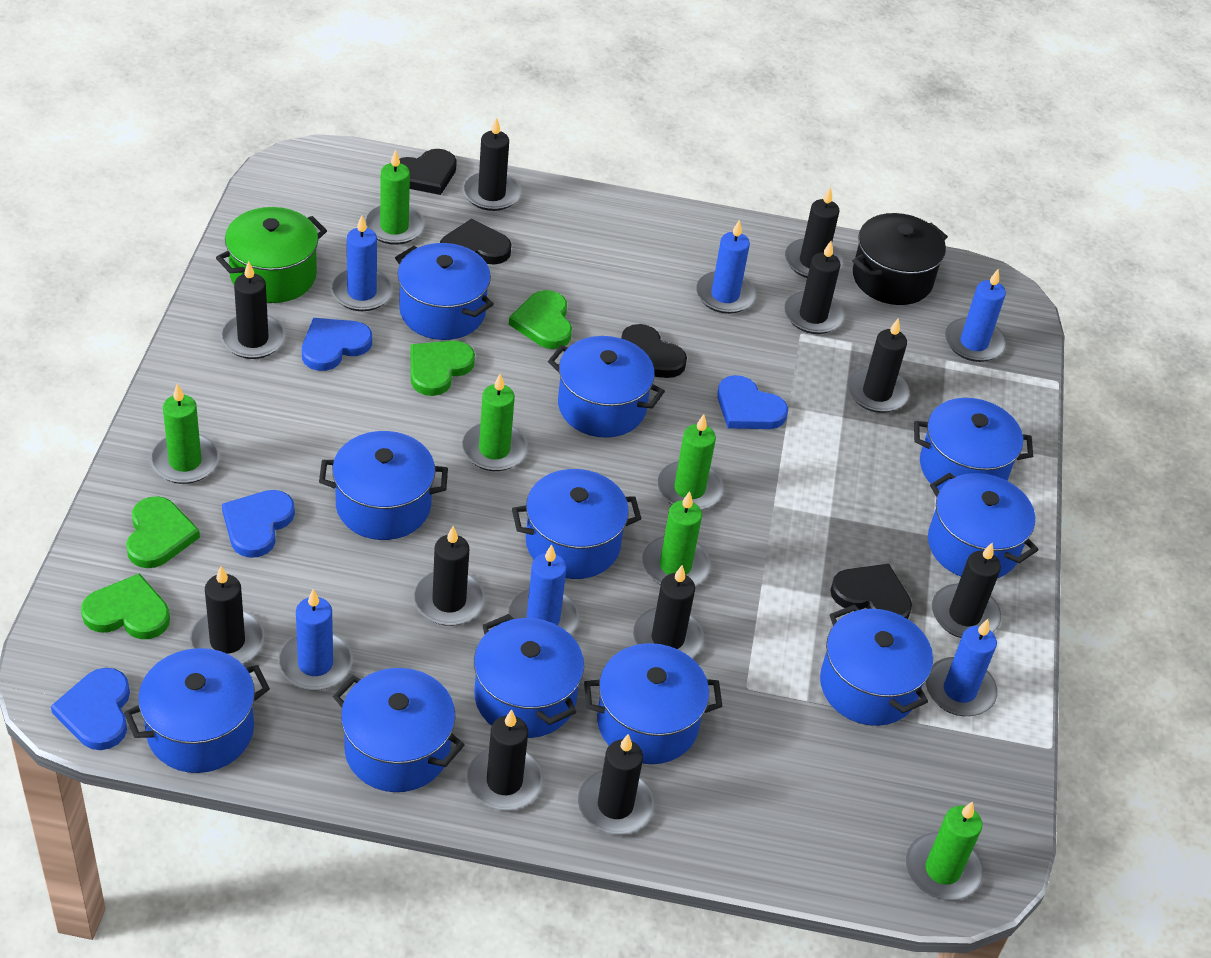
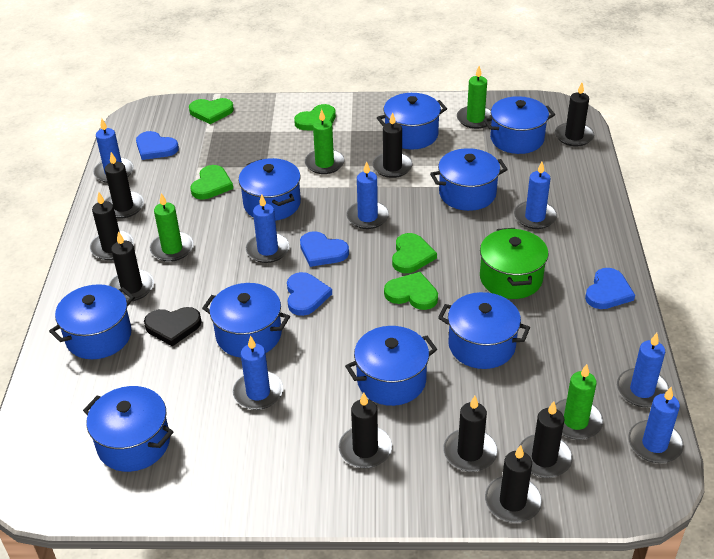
black candle: 11 -> 9
black heart: 4 -> 1
black pot: 1 -> 0
blue candle: 6 -> 7
blue pot: 11 -> 9
green candle: 6 -> 4
green heart: 4 -> 5

